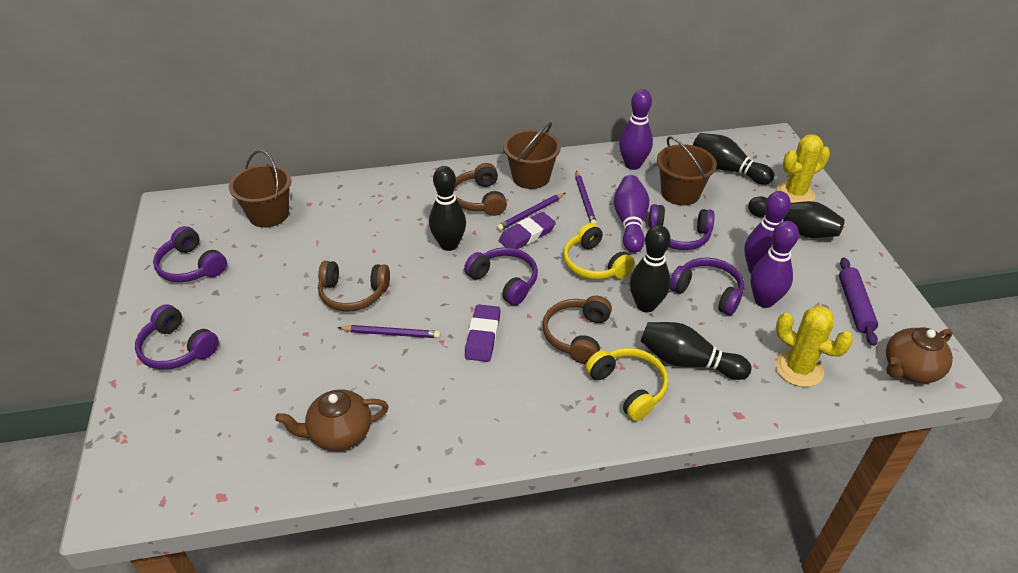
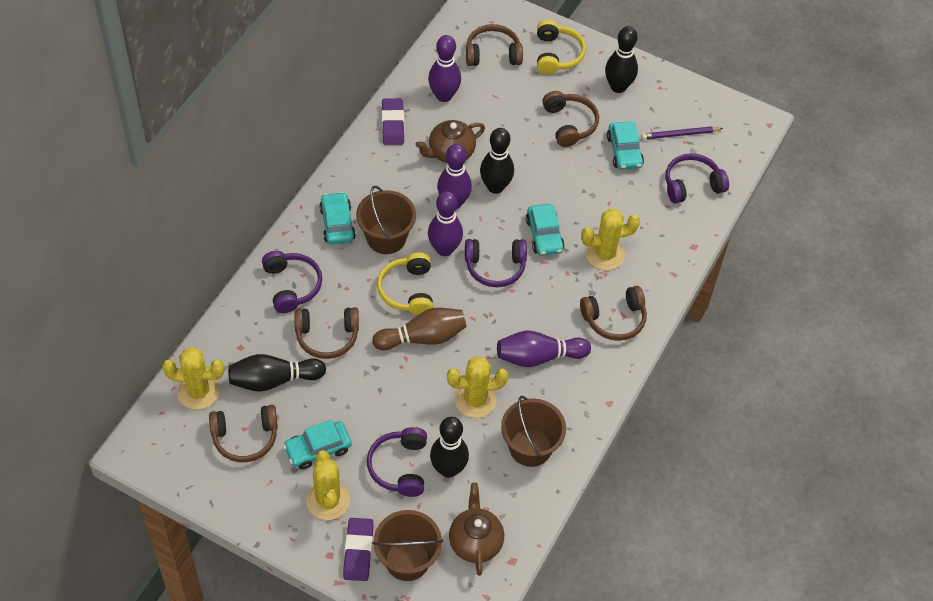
black bowling pin: 5 -> 4
brown bowling pin: 0 -> 1
brown headphones: 3 -> 5
purple headphones: 5 -> 4
purple pencil: 3 -> 1
purple rolling pin: 1 -> 0
turquoise car: 0 -> 4
yellow cactus: 2 -> 4

